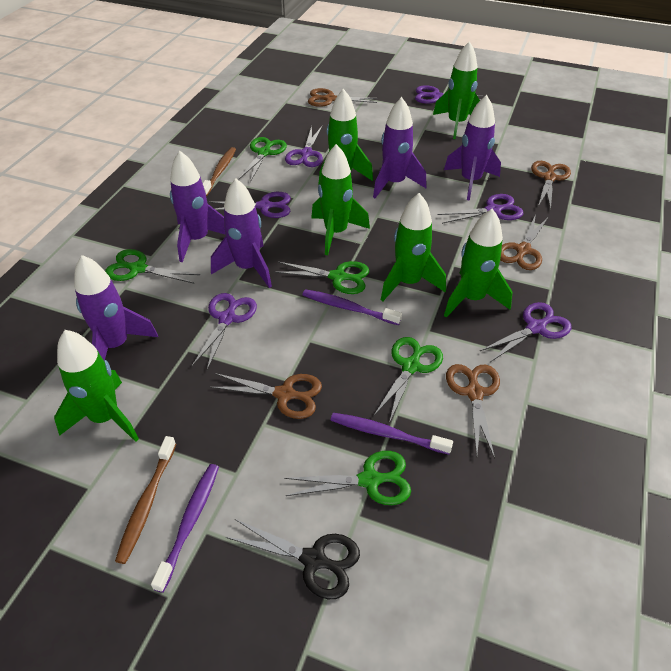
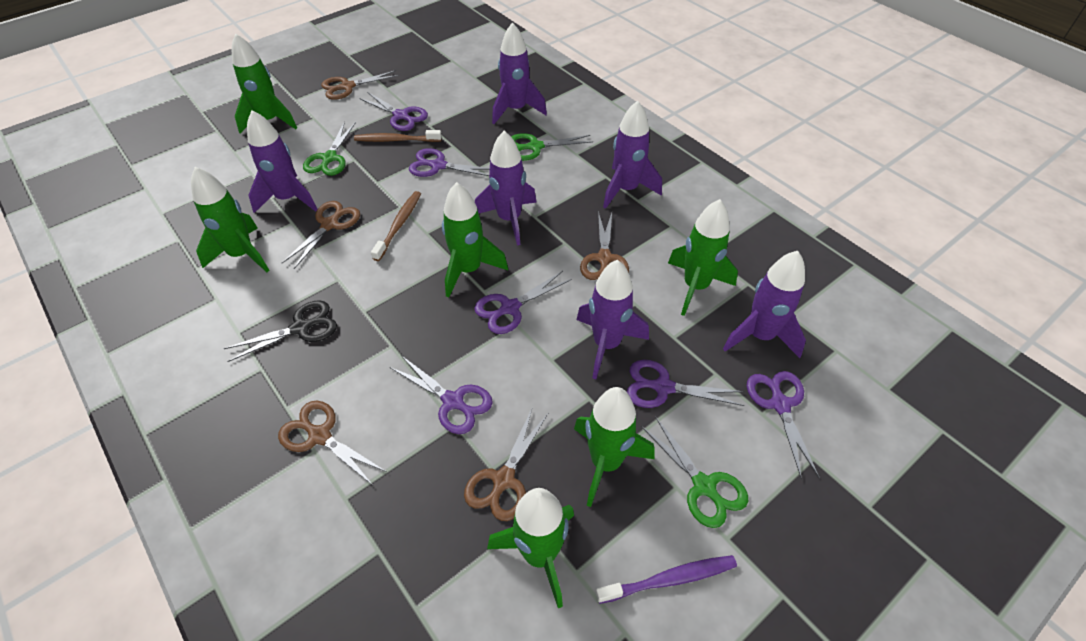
green scissors: 5 -> 3
purple rocket: 5 -> 6
purple toothbrush: 3 -> 1

